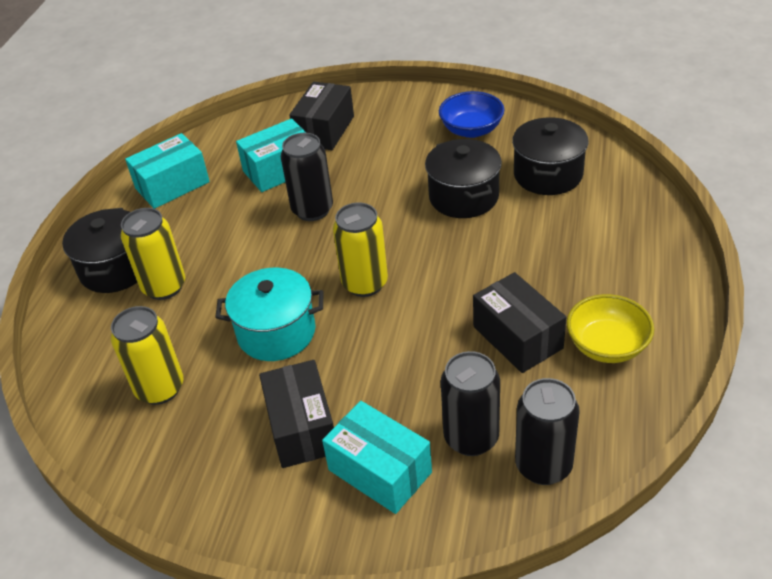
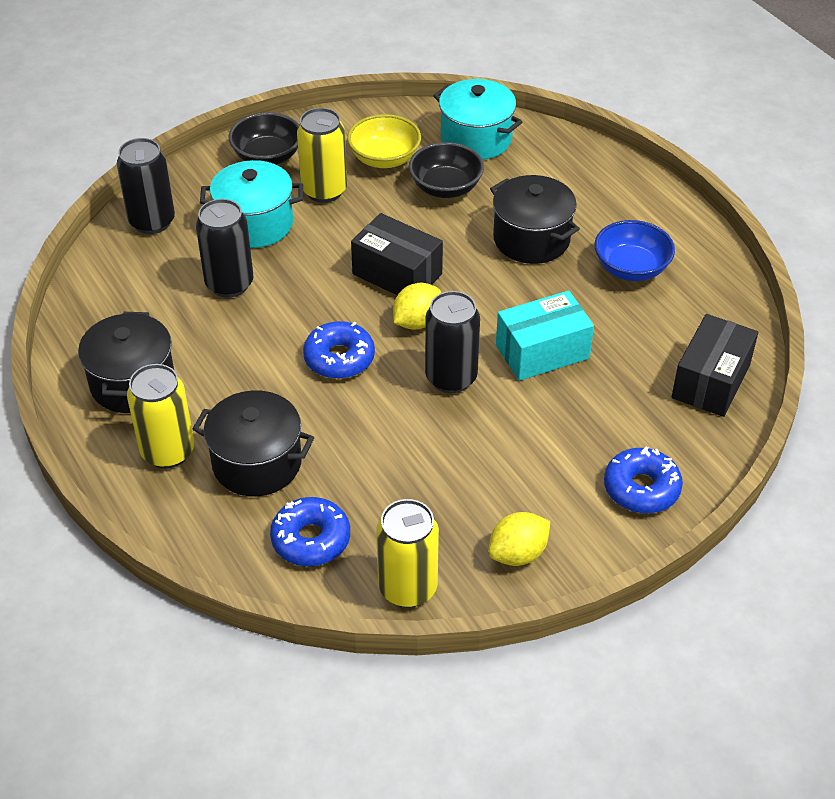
black bowl: 0 -> 2
black box: 3 -> 2
blue donut: 0 -> 3
turquoise box: 3 -> 1
turquoise pot: 1 -> 2
yellow lemon: 0 -> 2

